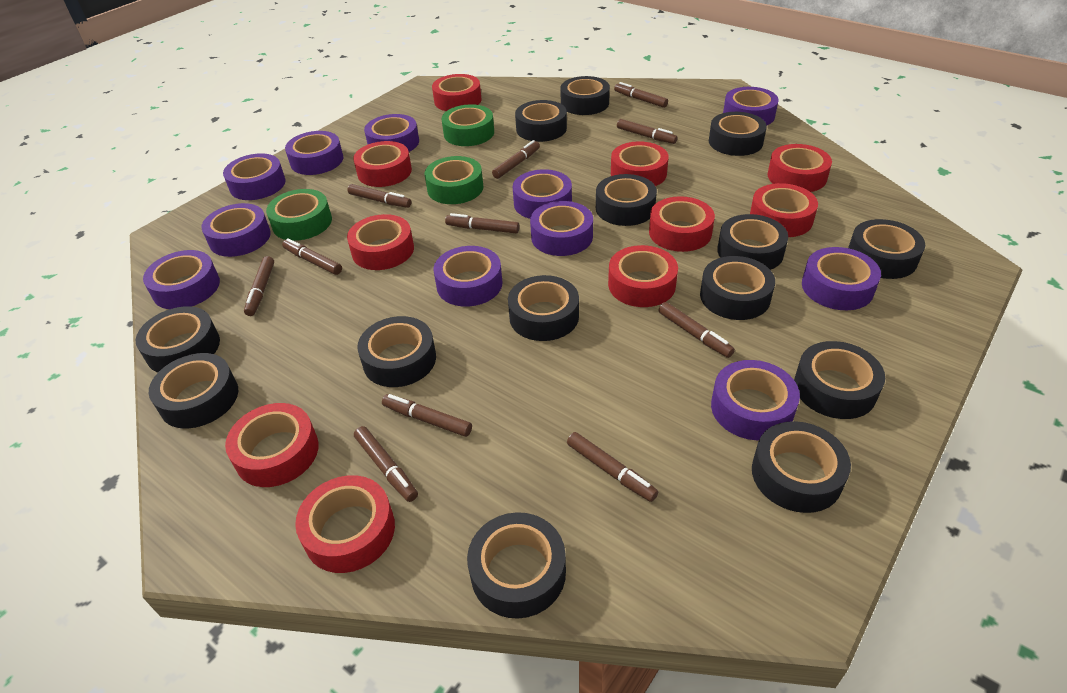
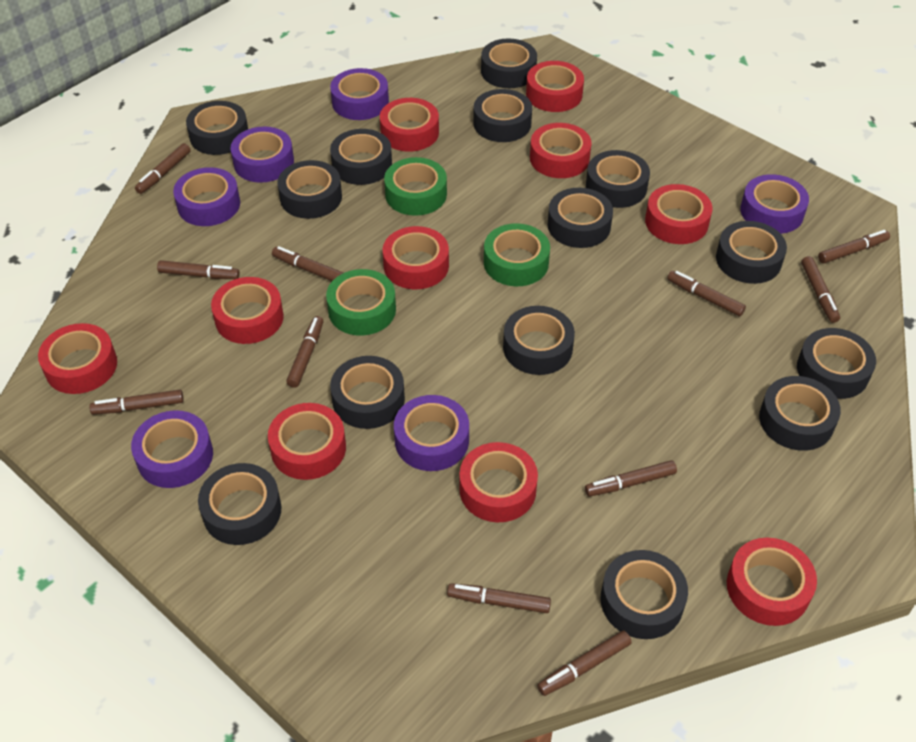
purple tape: 11 -> 6

